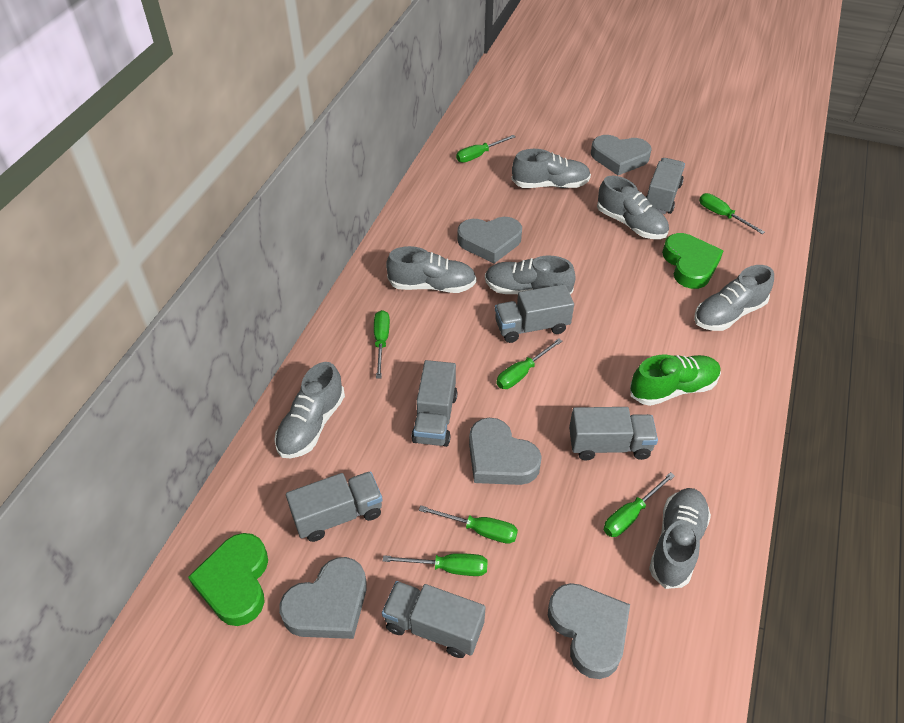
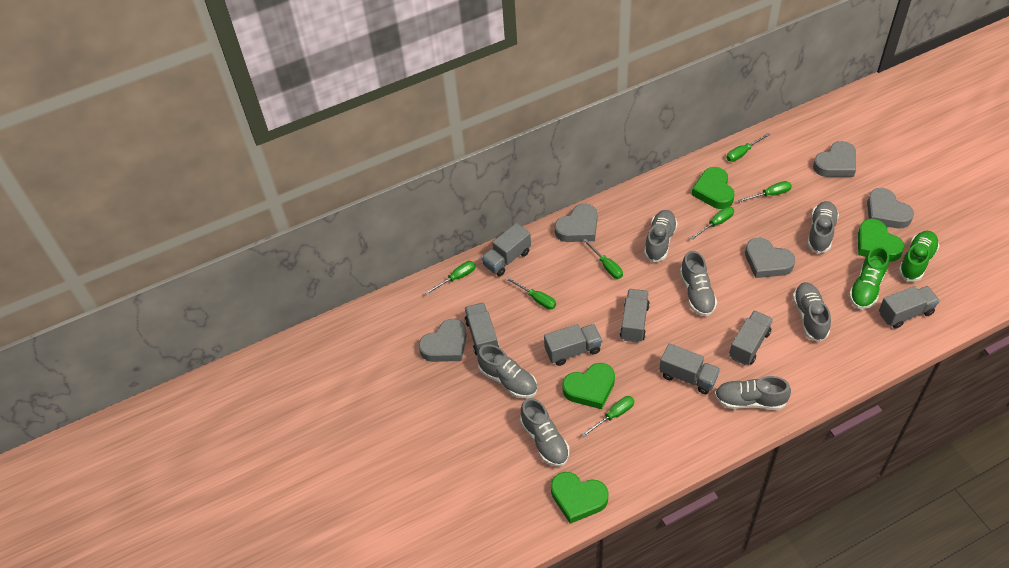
green heart: 2 -> 4
green shoe: 1 -> 2
grey truck: 6 -> 7

